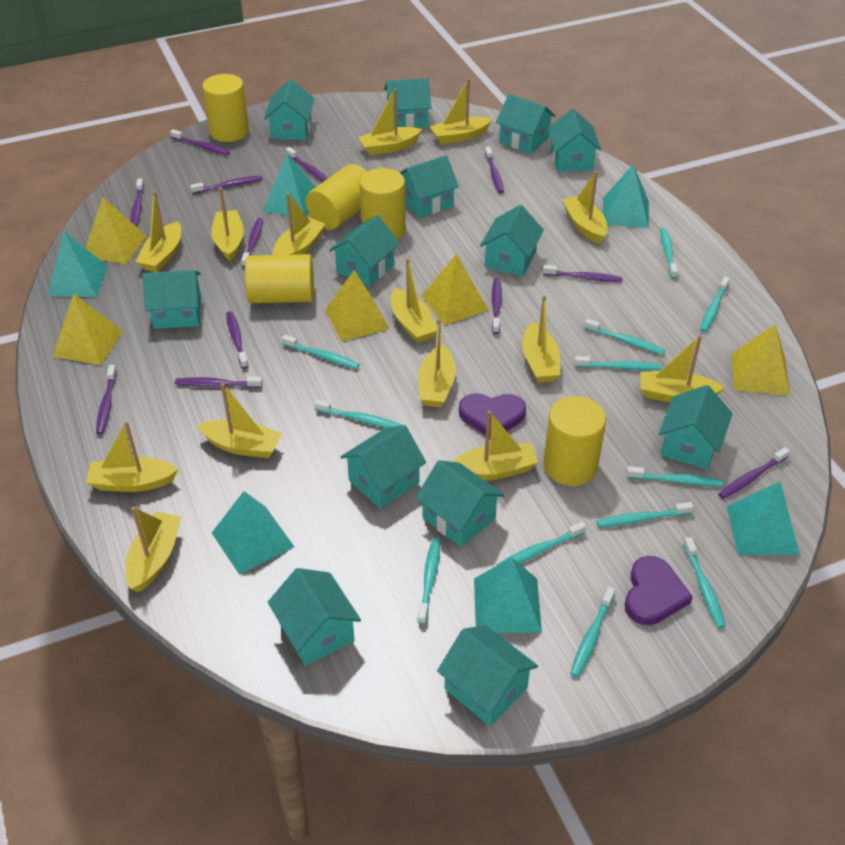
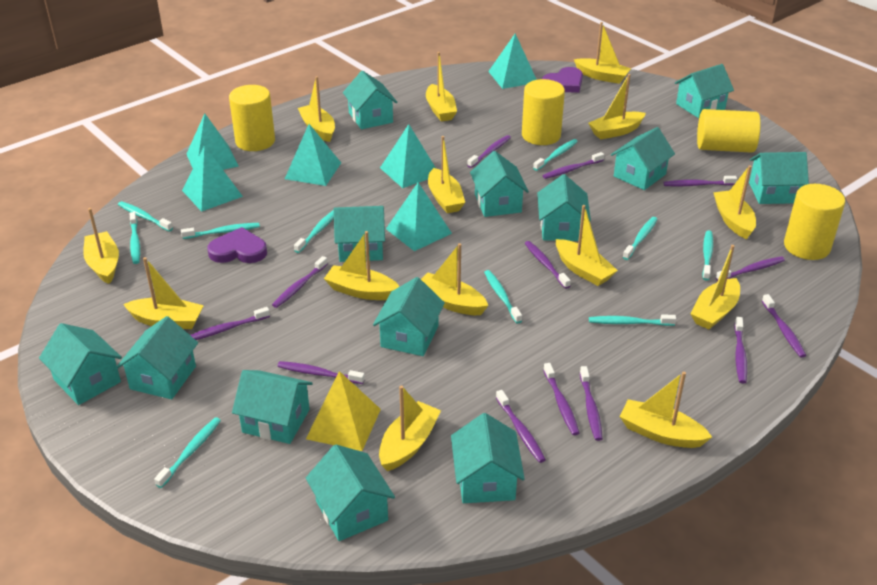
purple toothbrush: 12 -> 13
turquoise toothbrush: 12 -> 10
yellow cylinder: 5 -> 4
yellow pyramid: 5 -> 1

